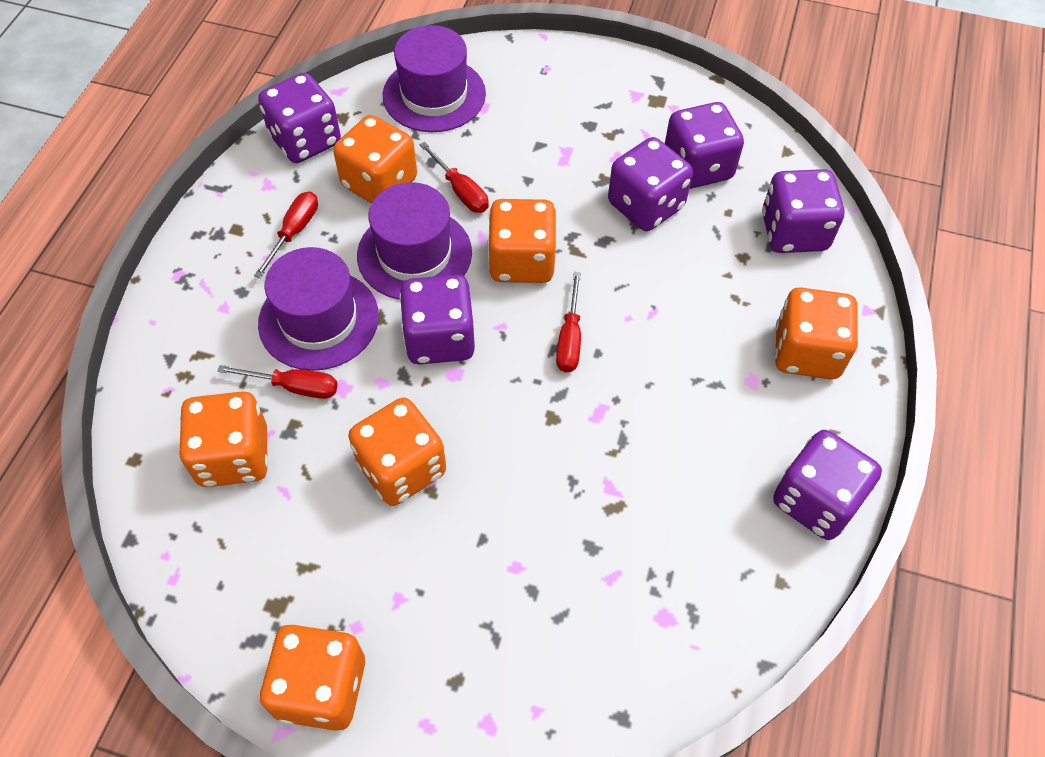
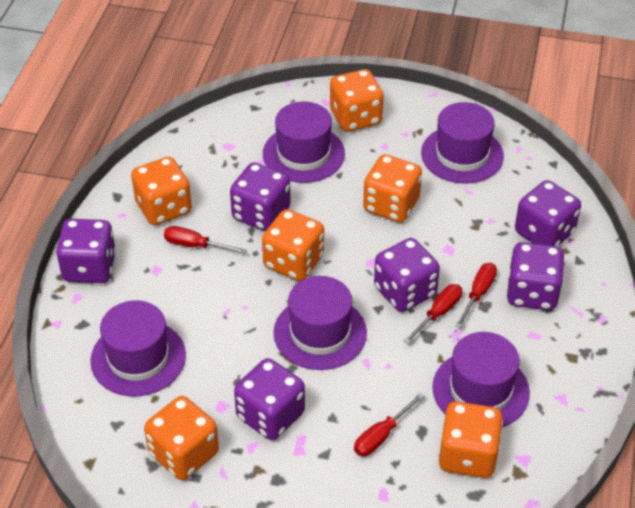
purple hat: 3 -> 5

